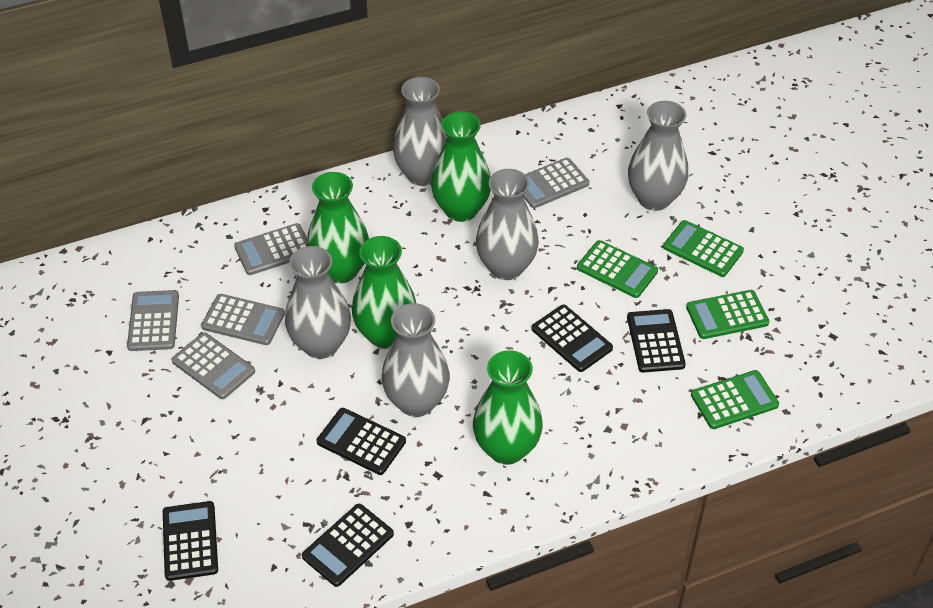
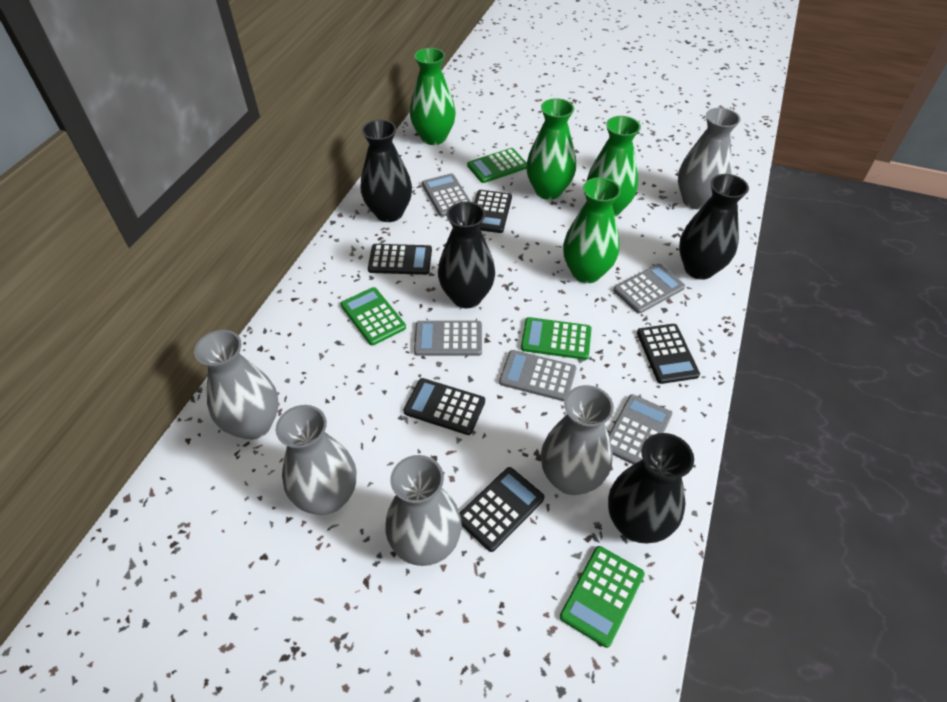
black vase: 0 -> 4

